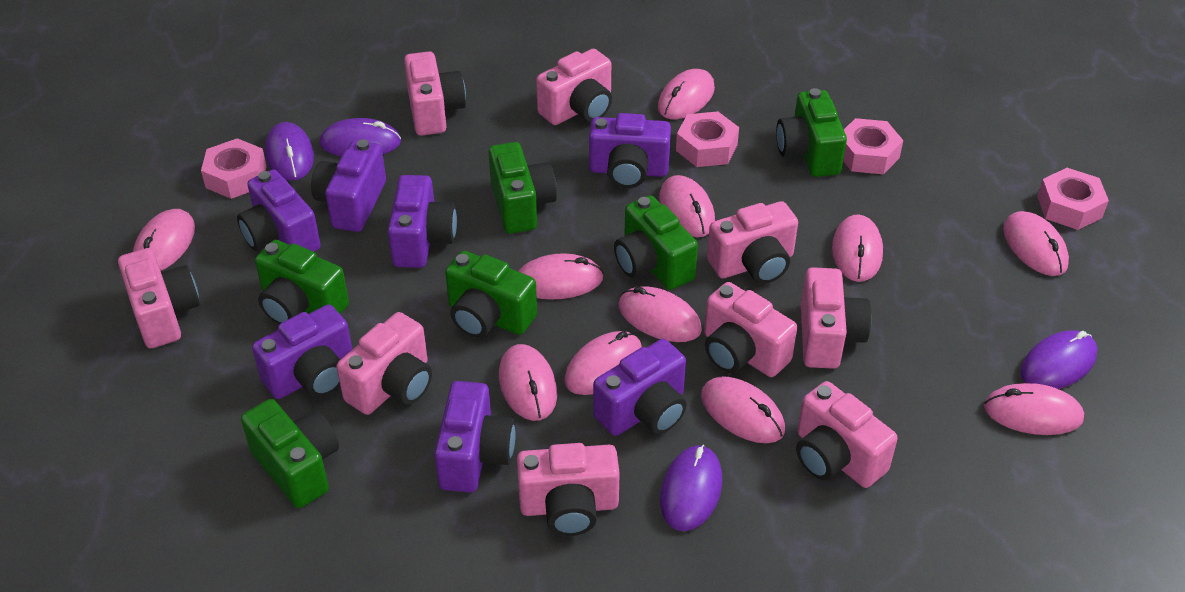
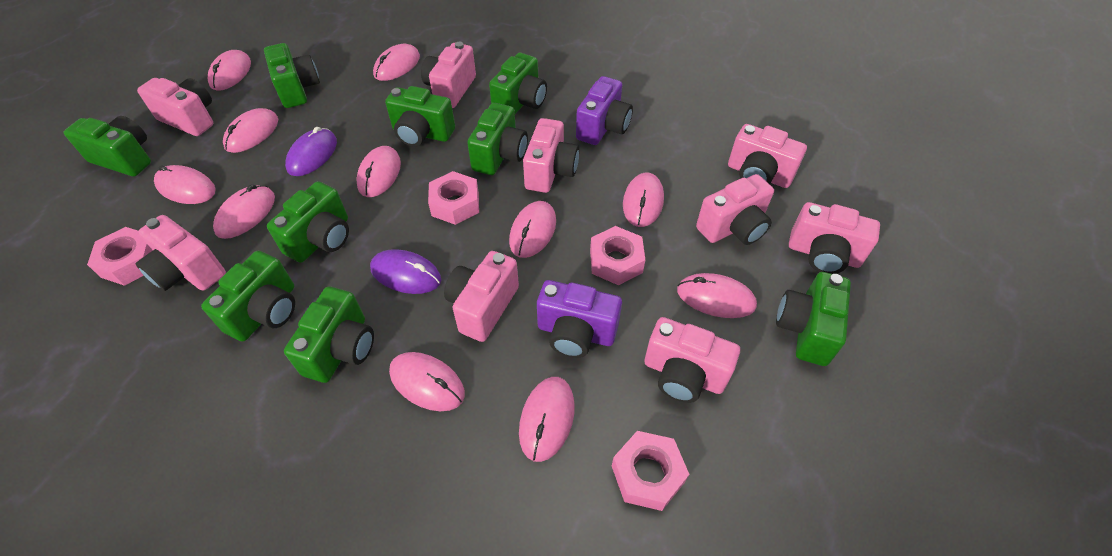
green camera: 6 -> 9
purple camera: 7 -> 2
purple mouse: 4 -> 2

